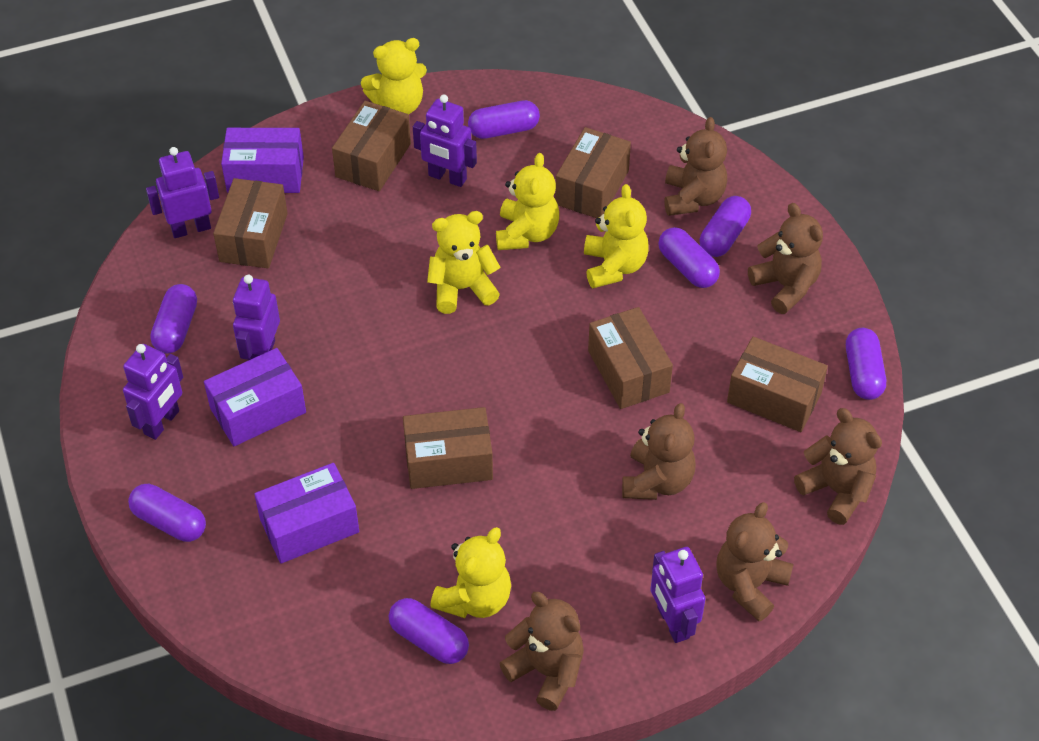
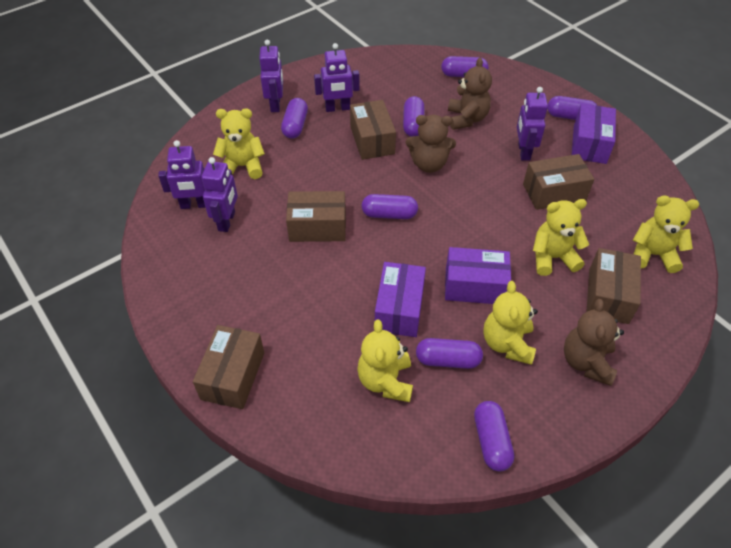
brown box: 6 -> 5
brown teddy bear: 6 -> 3

